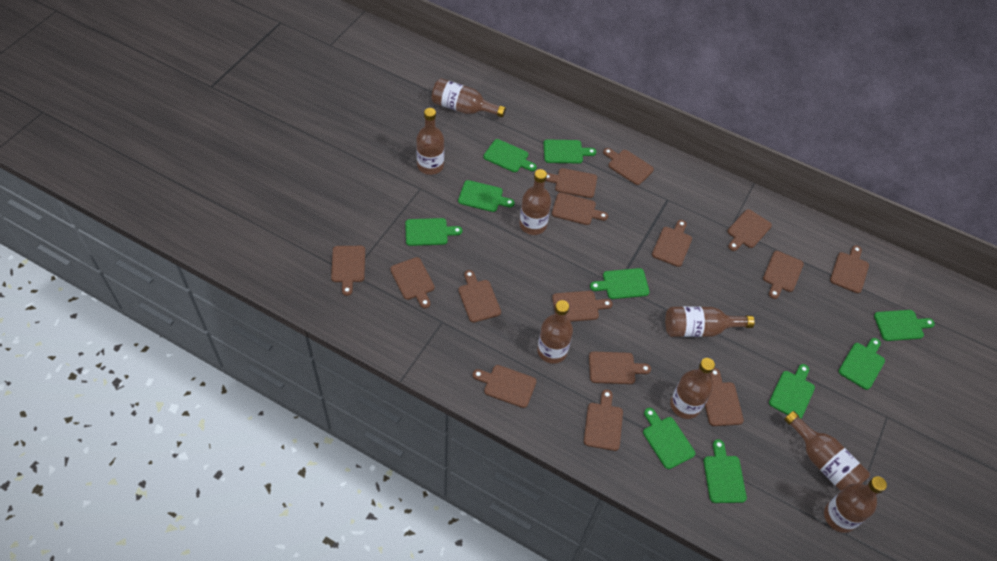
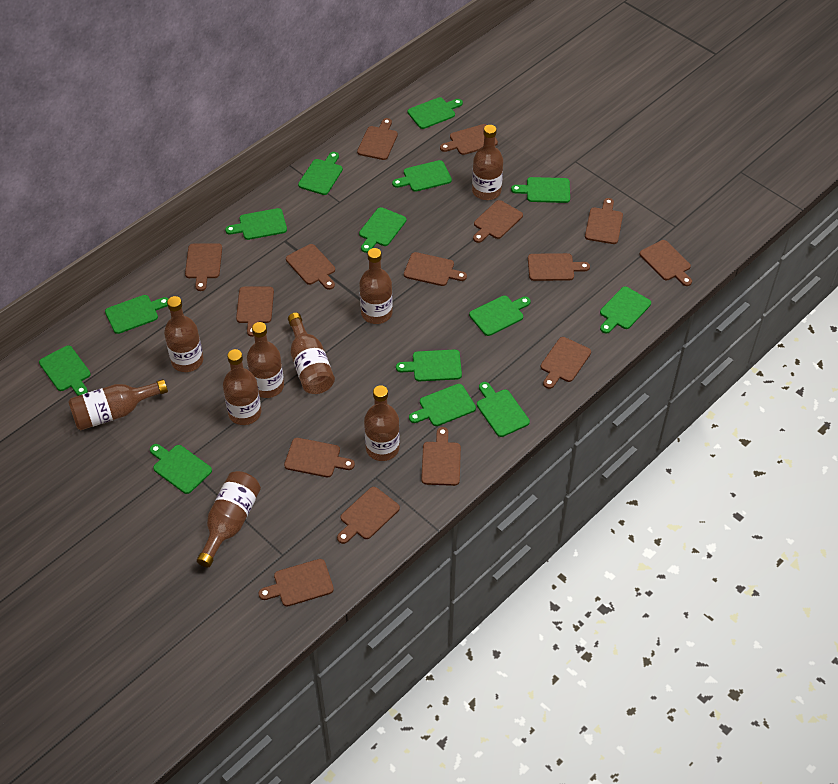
brown bottle: 8 -> 9
green cutting board: 10 -> 14

